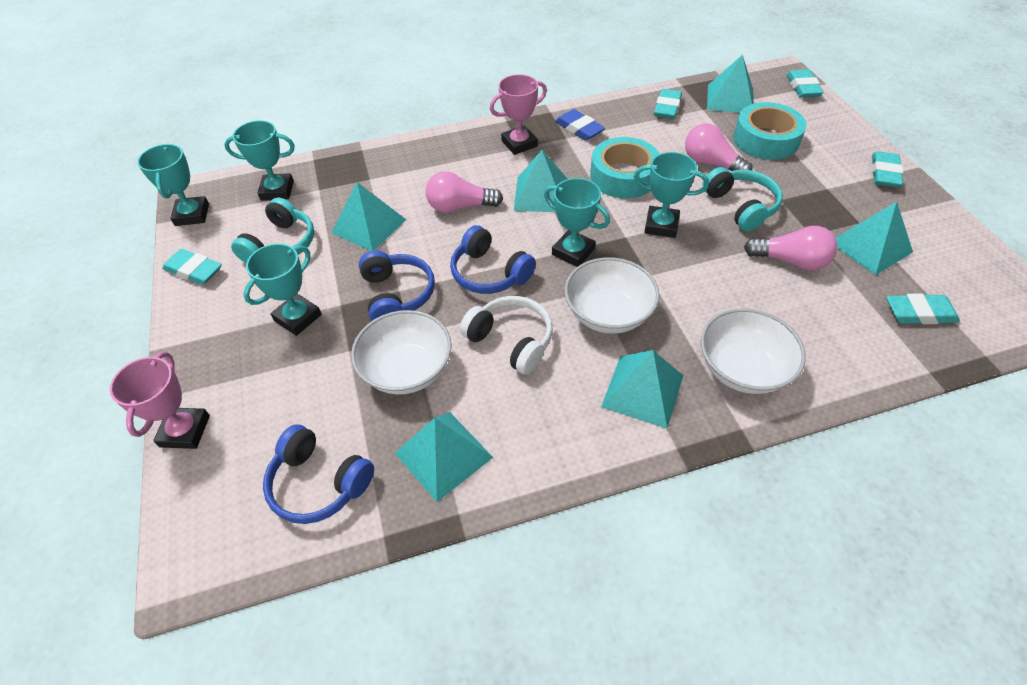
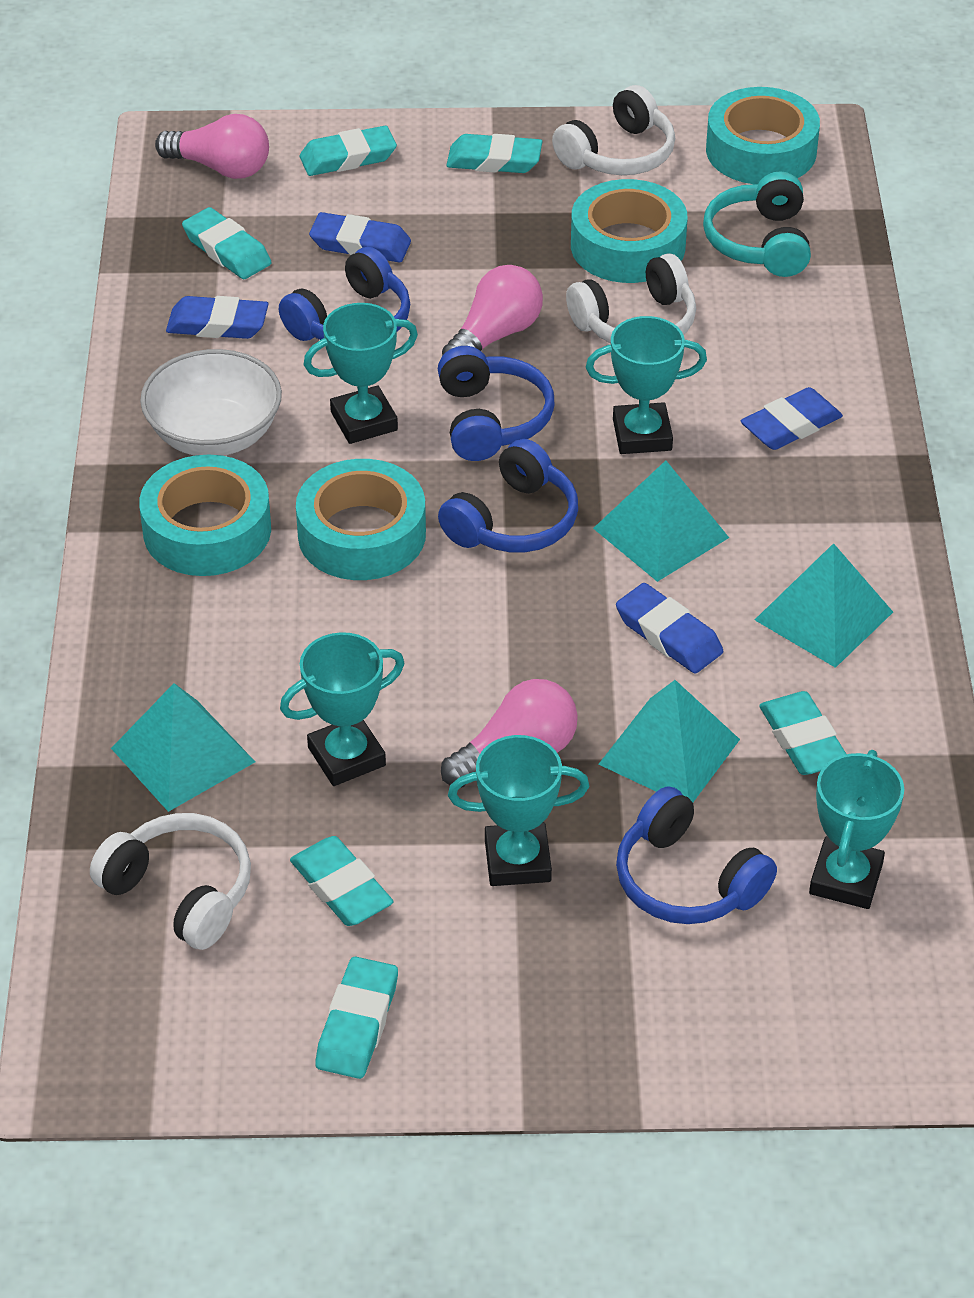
blue eraser: 1 -> 4
blue headphones: 3 -> 4
pink trophy: 2 -> 0
turquoise eraser: 5 -> 6
turquoise headphones: 2 -> 1
turquoise pyramid: 6 -> 4
turquoise tape: 2 -> 4
white bowl: 3 -> 1
white headphones: 1 -> 3

